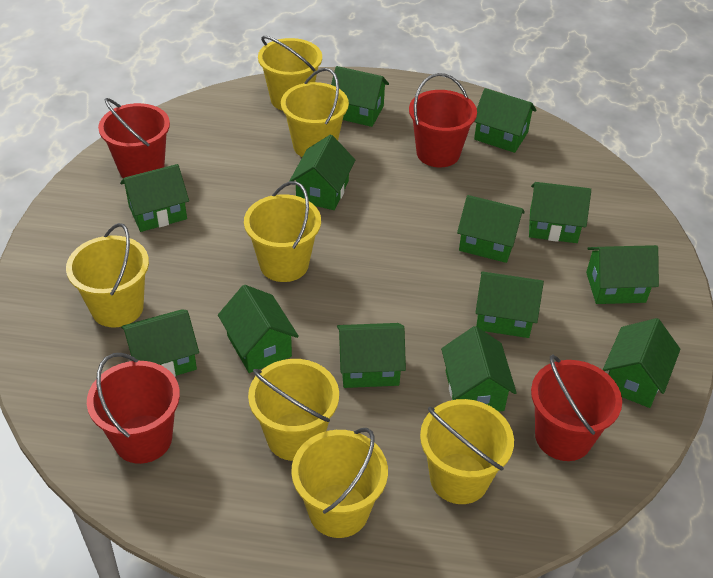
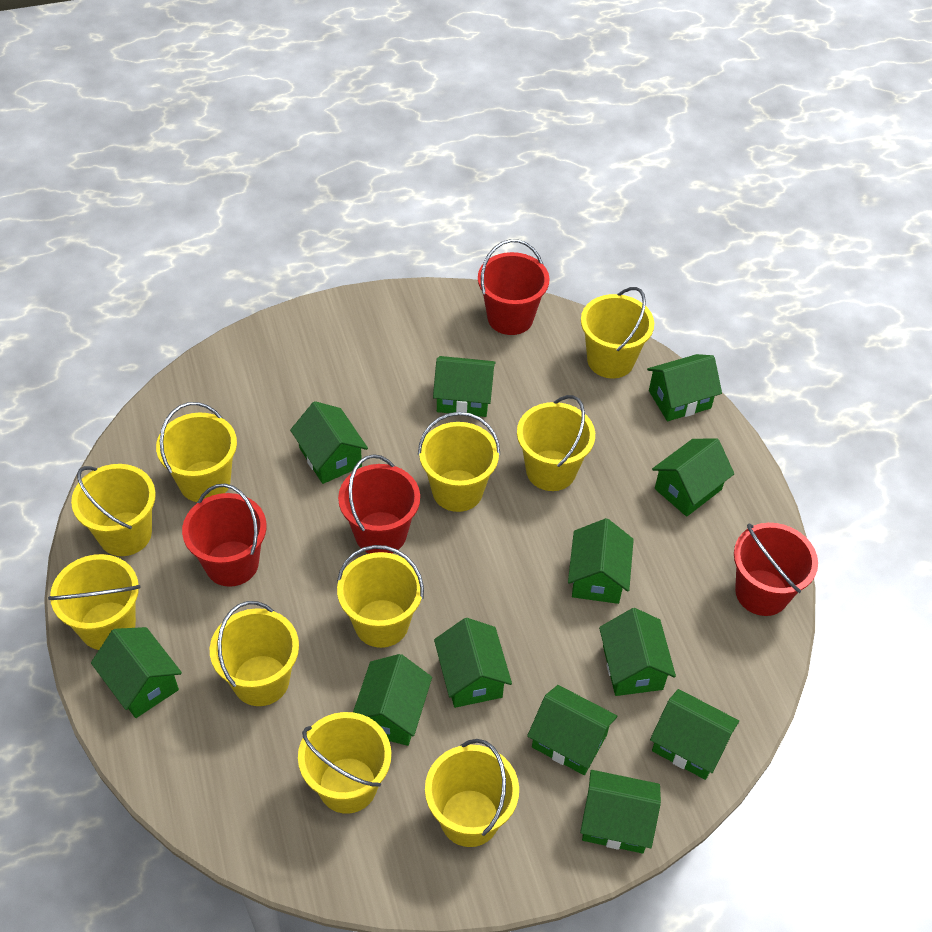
green house: 13 -> 12
yellow bucket: 7 -> 10

